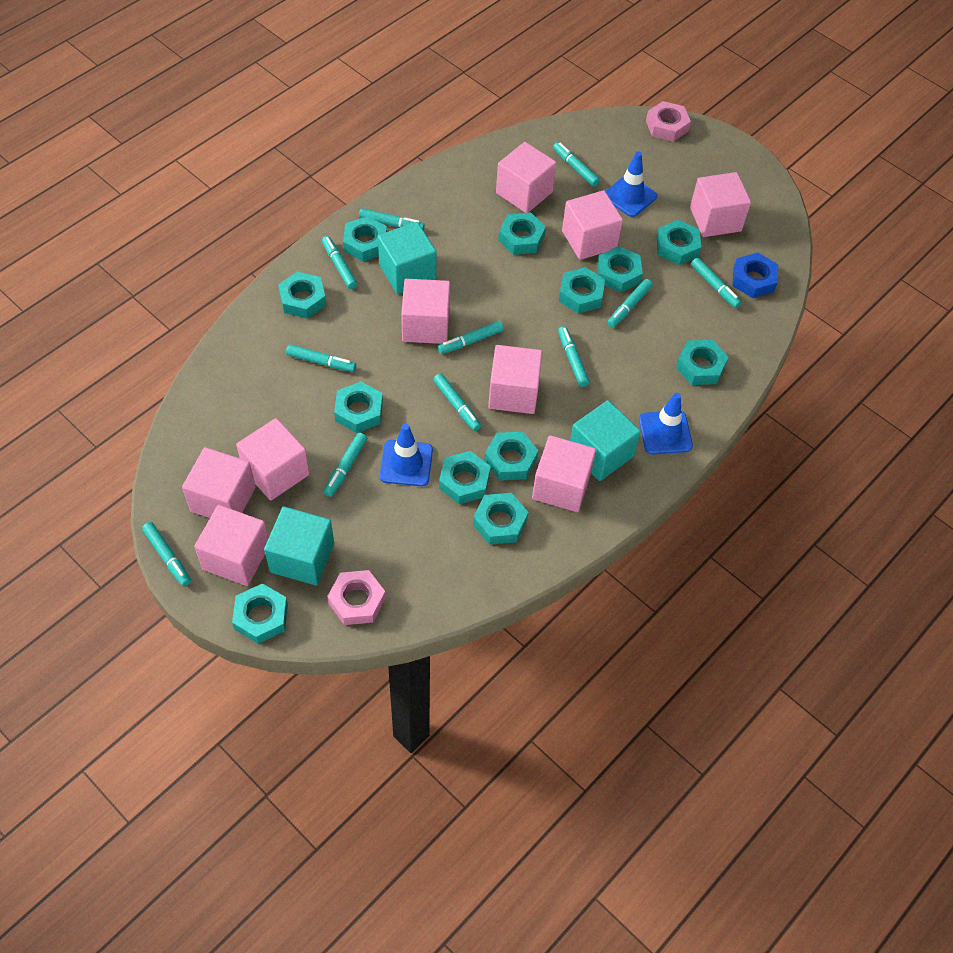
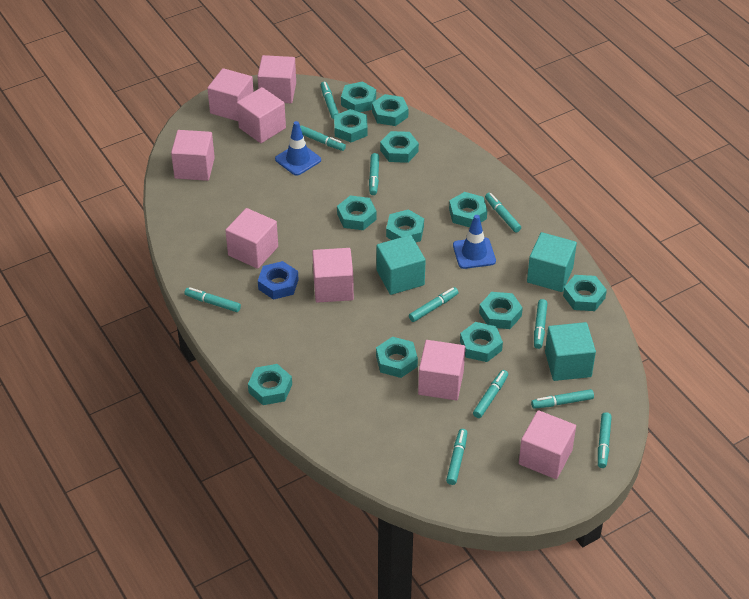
blue traffic cone: 3 -> 2
pink cube: 9 -> 8
pink nut: 2 -> 0

